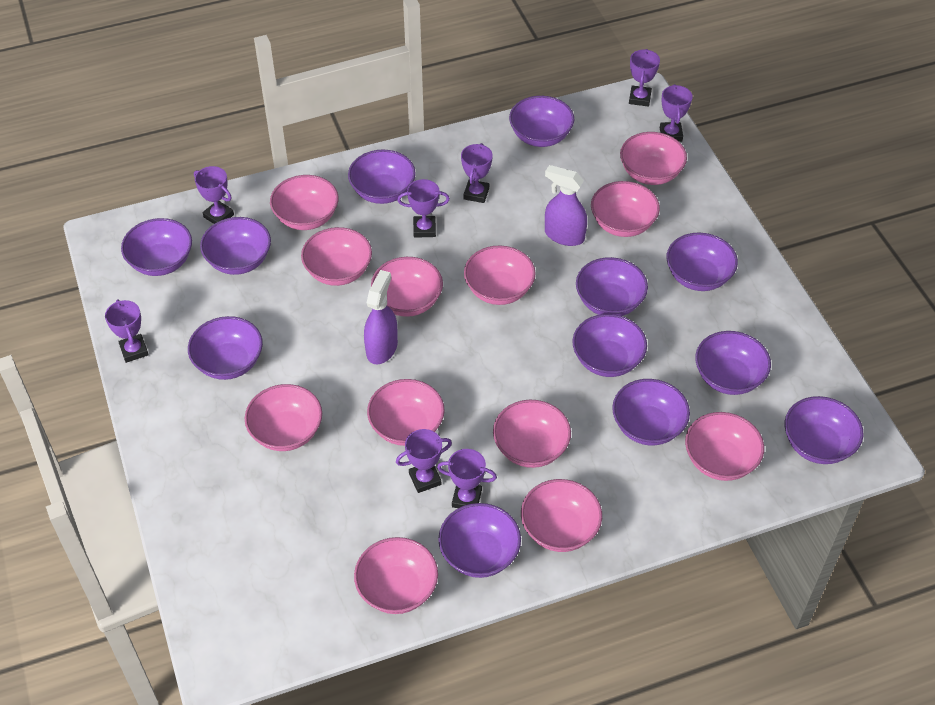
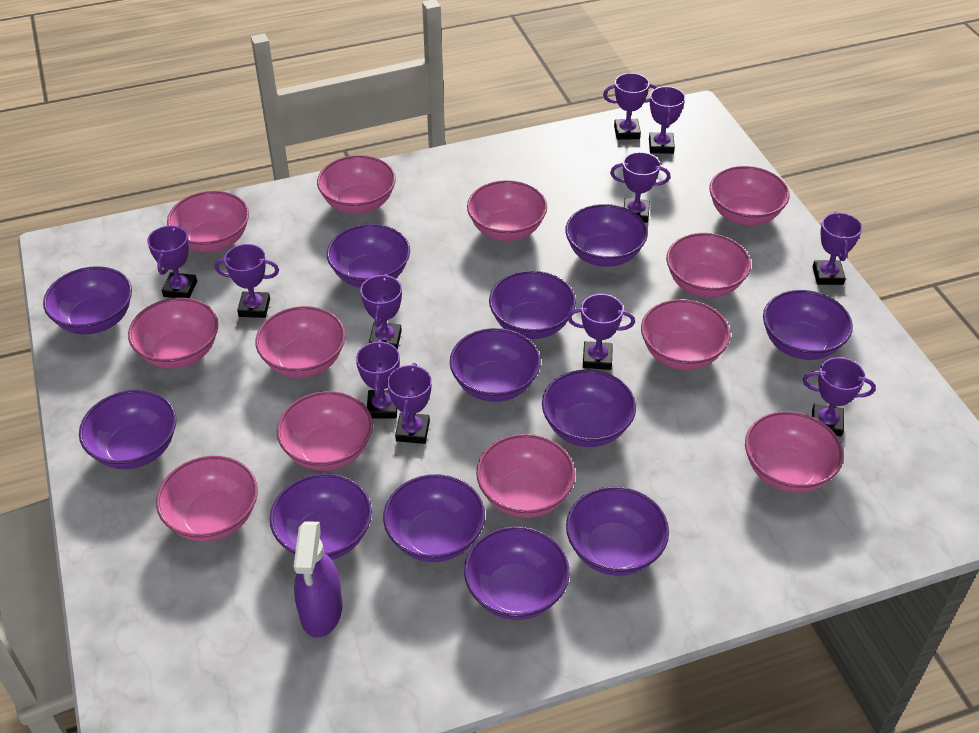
purple spray bottle: 2 -> 1
purple trophy: 8 -> 11

